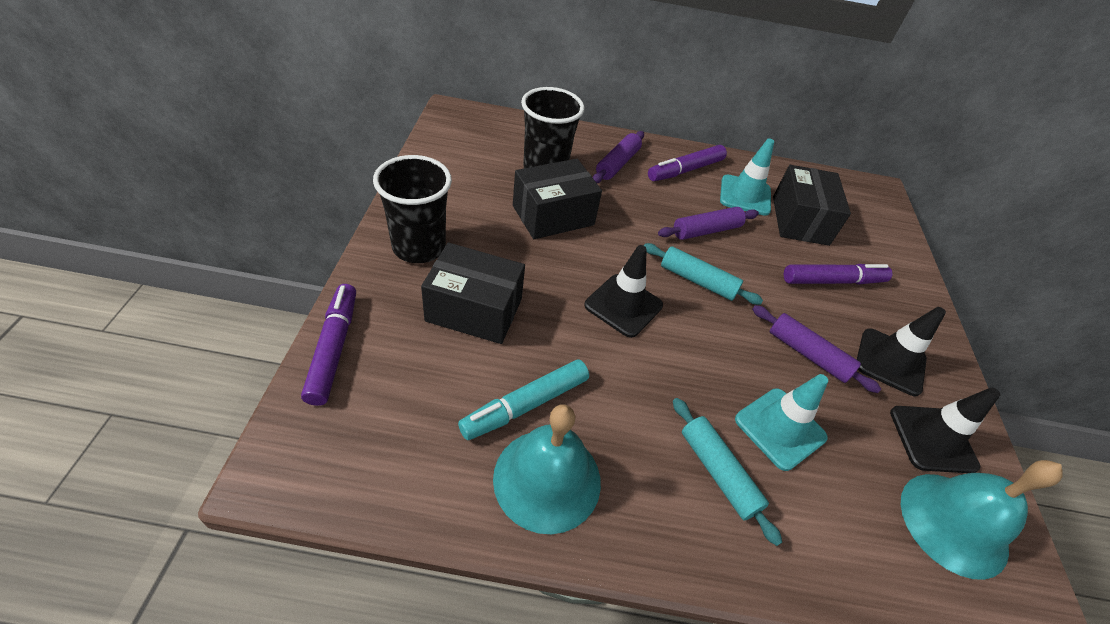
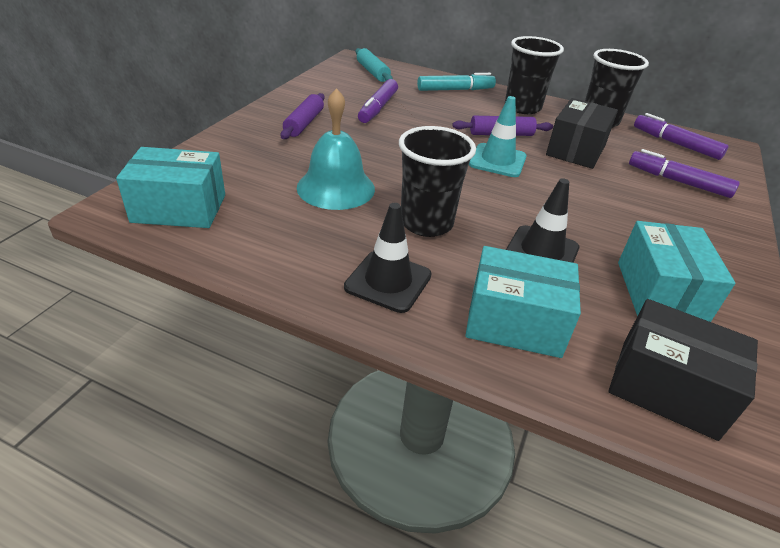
black box: 3 -> 2
black cup: 2 -> 3
black traffic cone: 3 -> 2
purple rolling pin: 3 -> 2
turquoise bell: 2 -> 1
turquoise box: 0 -> 3
turquoise rolling pin: 2 -> 1
turquoise traffic cone: 2 -> 1

